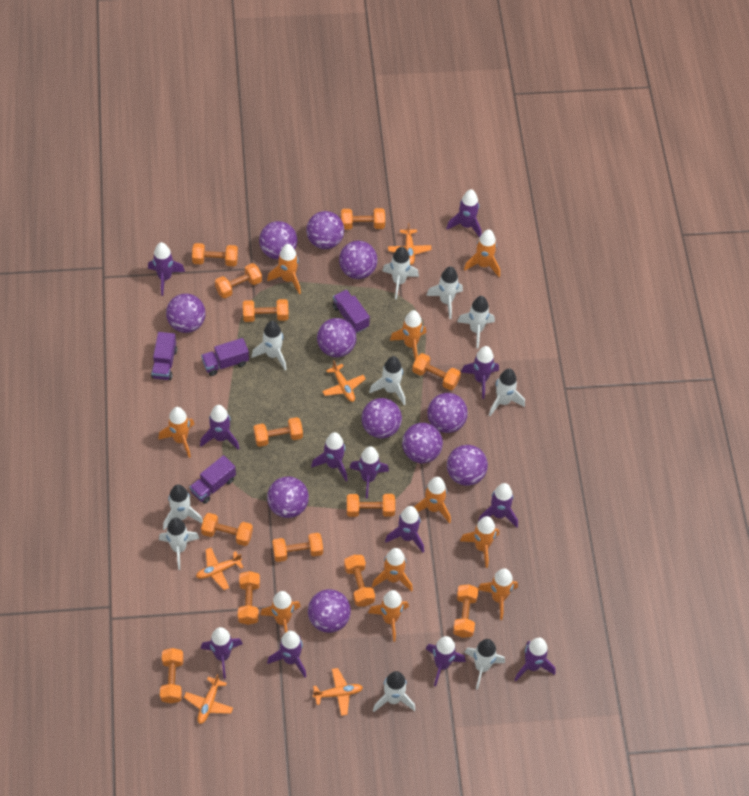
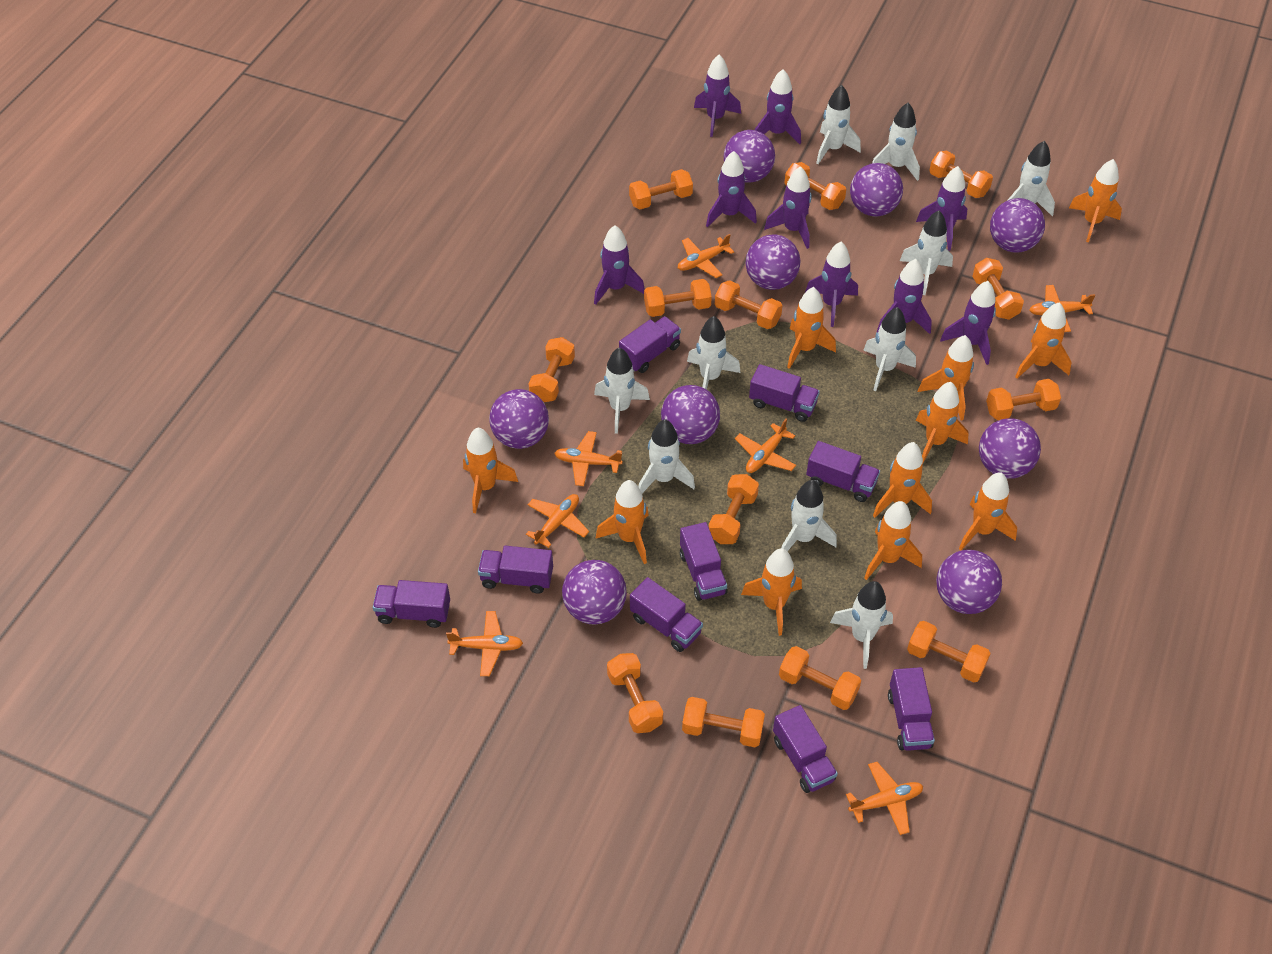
orange plane: 5 -> 7
orange rocket: 10 -> 11
purple ball: 11 -> 9
purple rocket: 12 -> 9
purple truck: 4 -> 9

